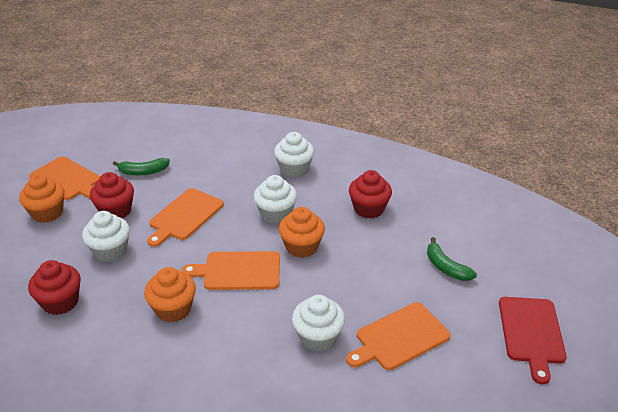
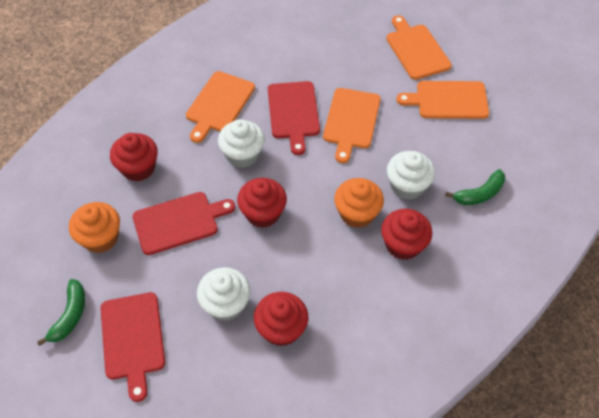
orange cupcake: 3 -> 2
red cupcake: 3 -> 4
red cutting board: 1 -> 3
white cupcake: 4 -> 3

